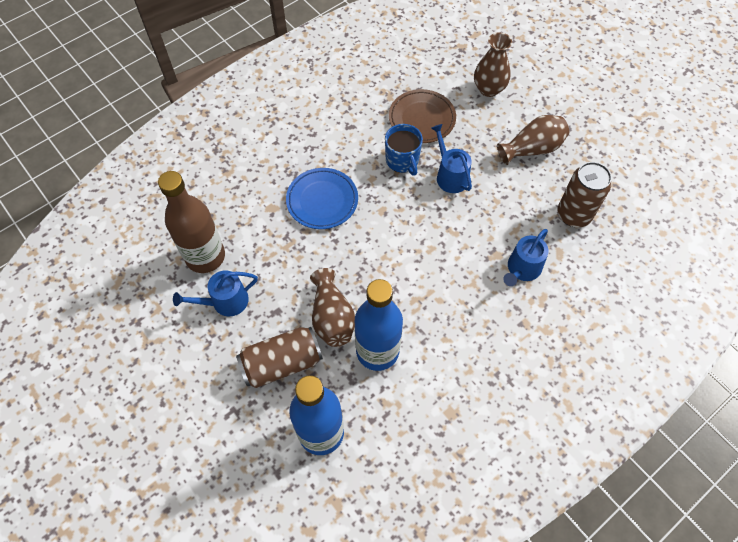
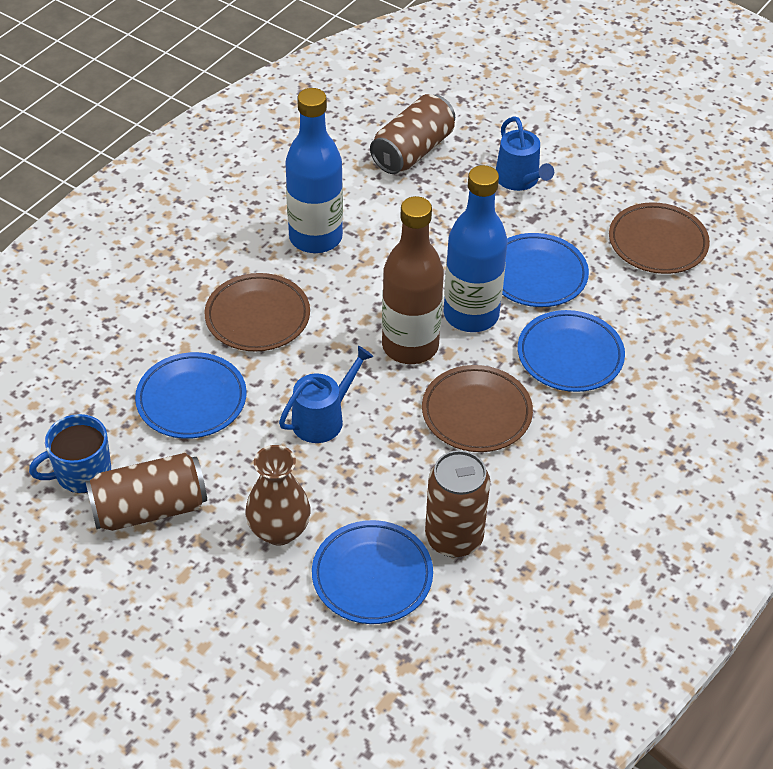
blue plate: 1 -> 4
blue watering can: 3 -> 2
brown can: 2 -> 3
brown plate: 1 -> 3
brown vase: 3 -> 1

